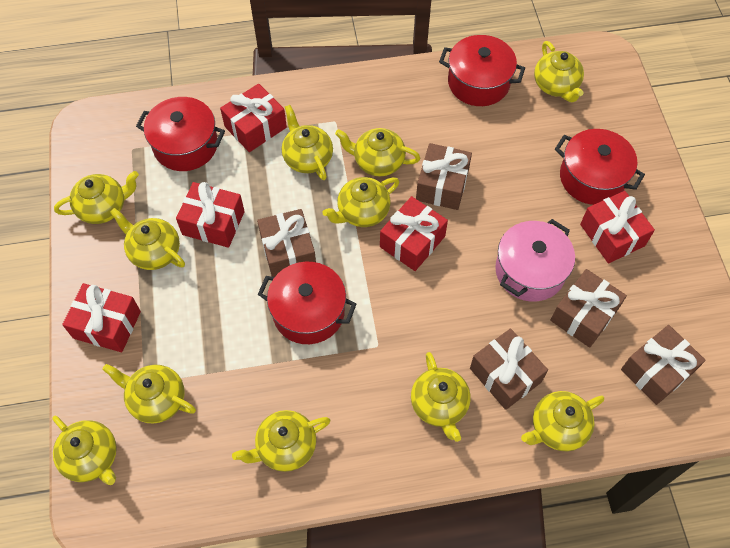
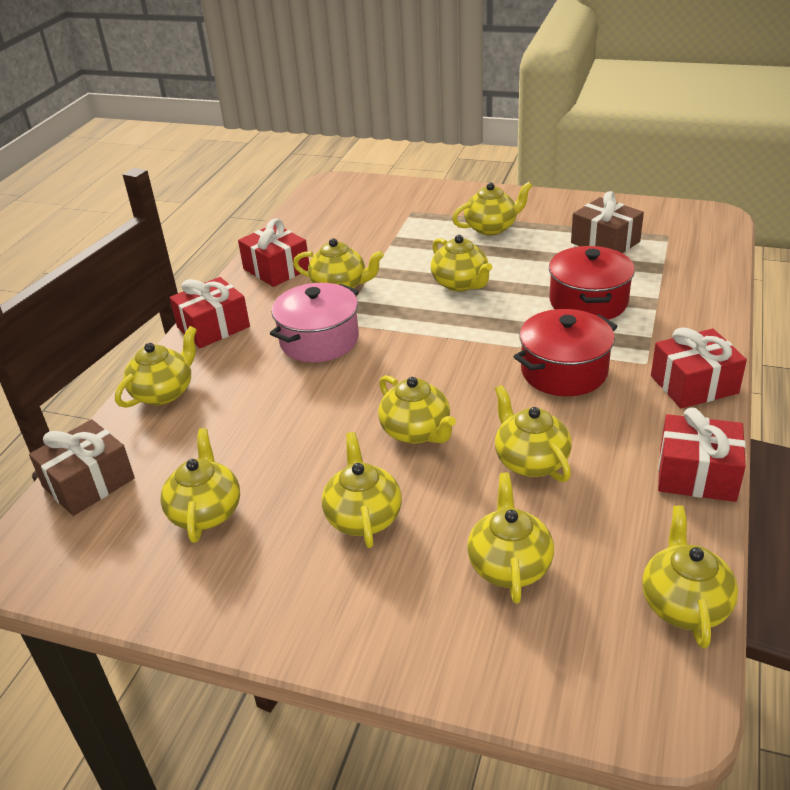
brown gift: 5 -> 2
red gift: 5 -> 4
red pot: 4 -> 2
yellow teapot: 11 -> 10

